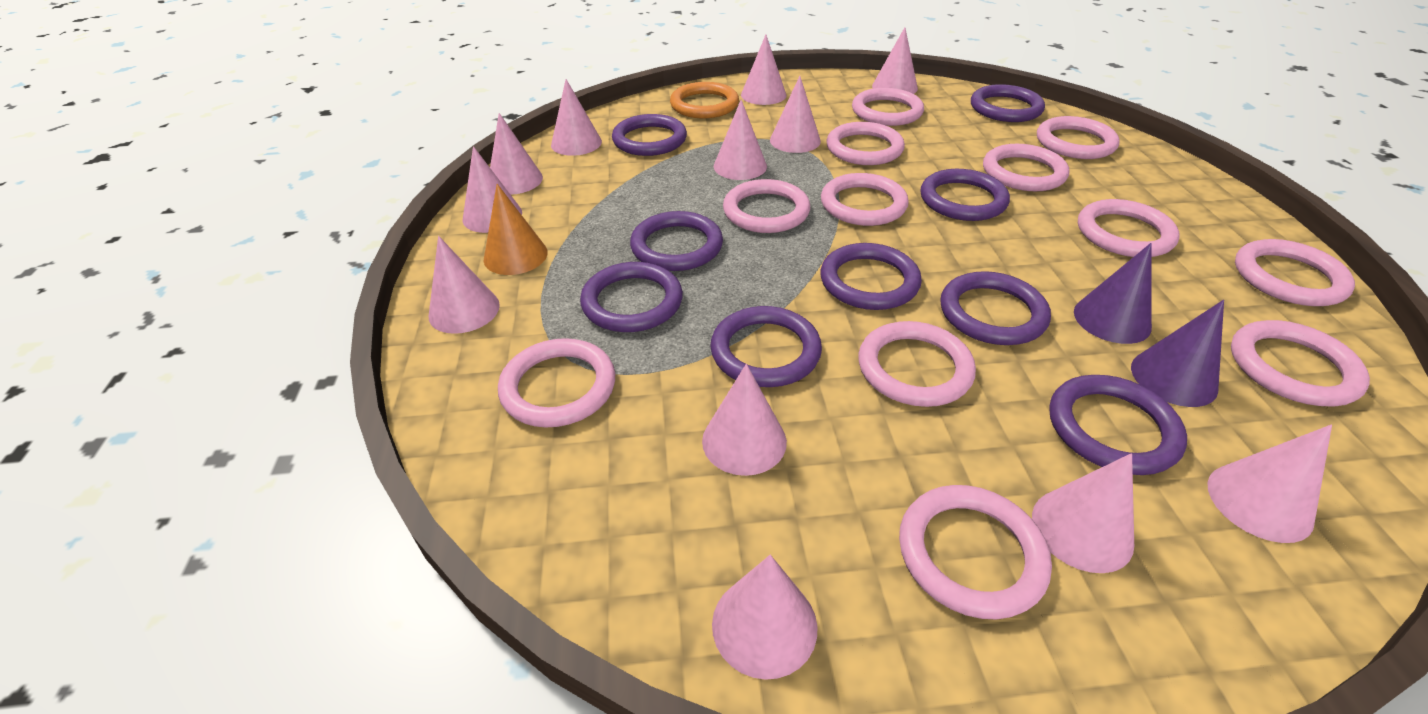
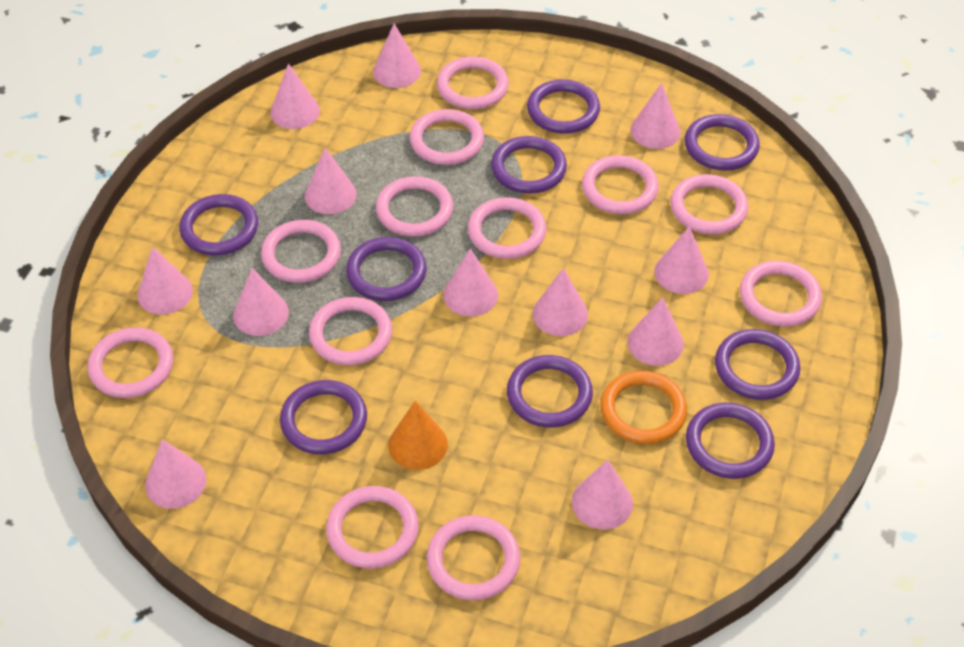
purple cone: 2 -> 0

